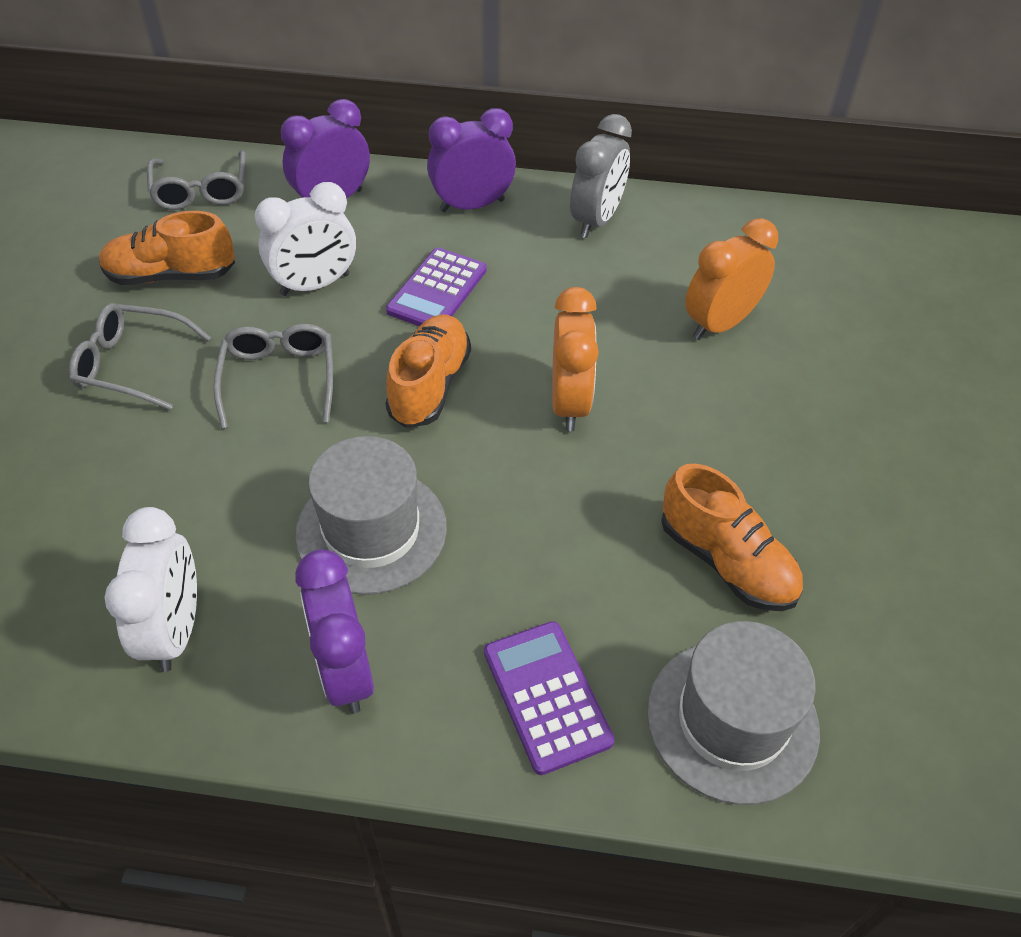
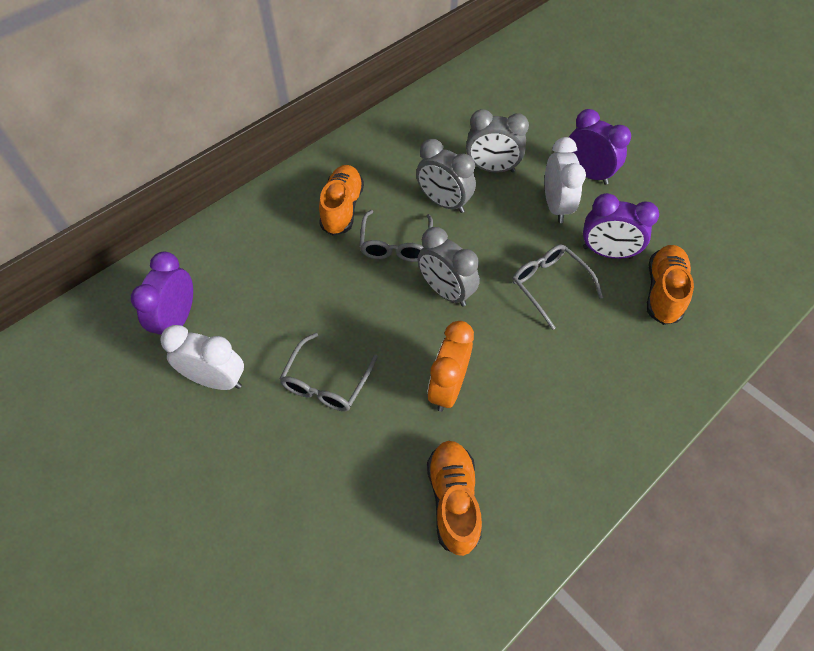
grey clock: 1 -> 3
grey hat: 2 -> 0
orange clock: 2 -> 1
purple calculator: 2 -> 0

